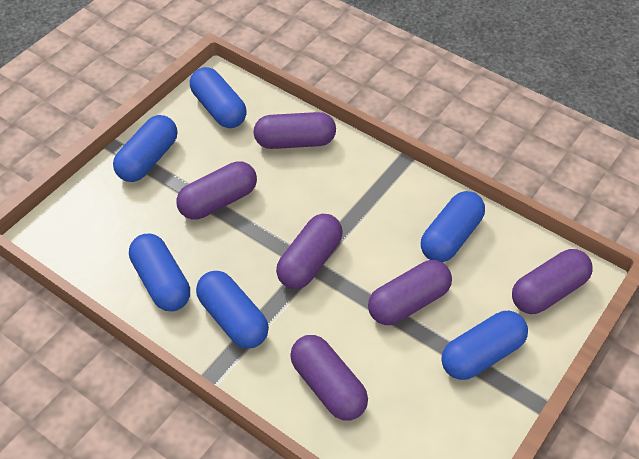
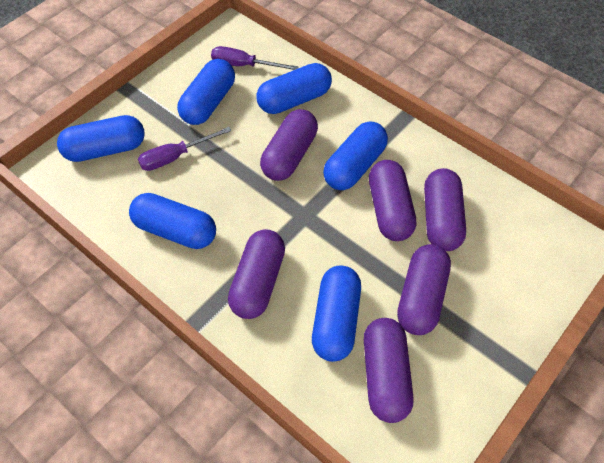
purple screwdriver: 0 -> 2

